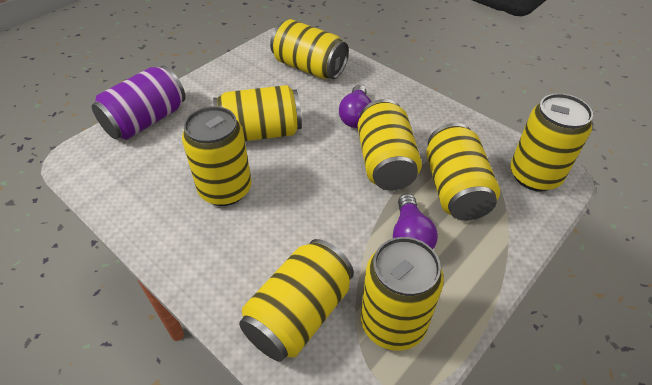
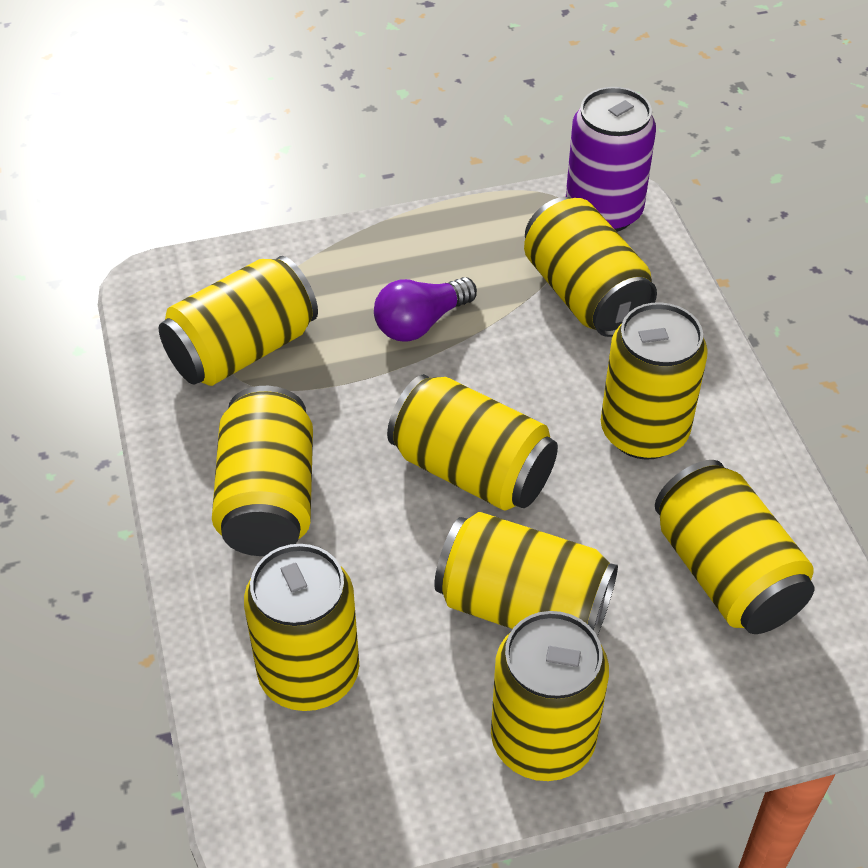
purple light bulb: 2 -> 1
yellow can: 8 -> 9

